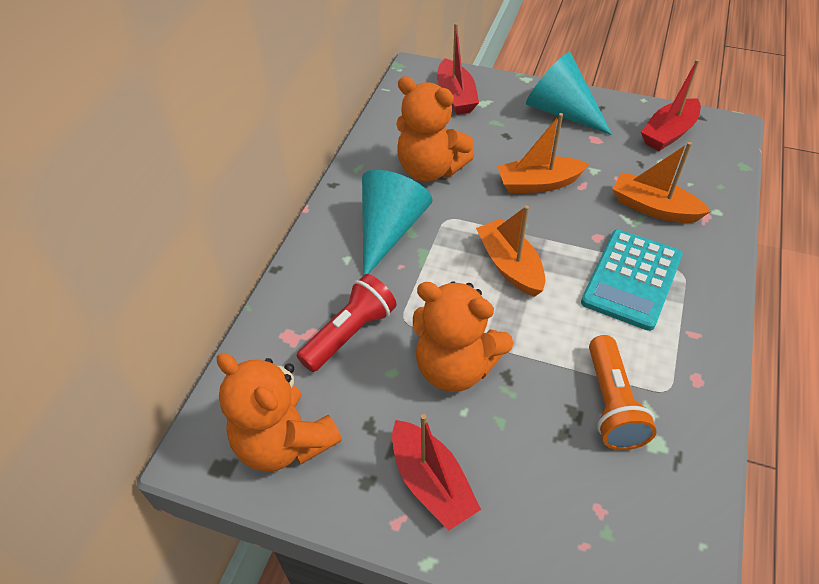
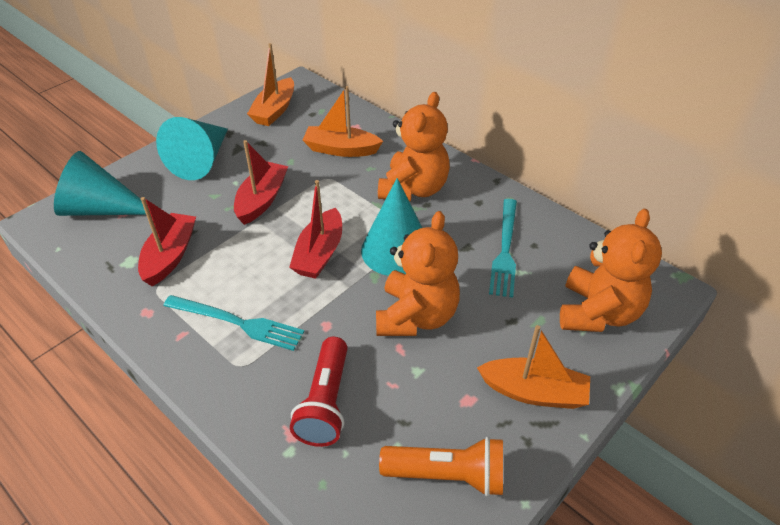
turquoise calculator: 1 -> 0
turquoise cone: 2 -> 3
turquoise fork: 0 -> 2

